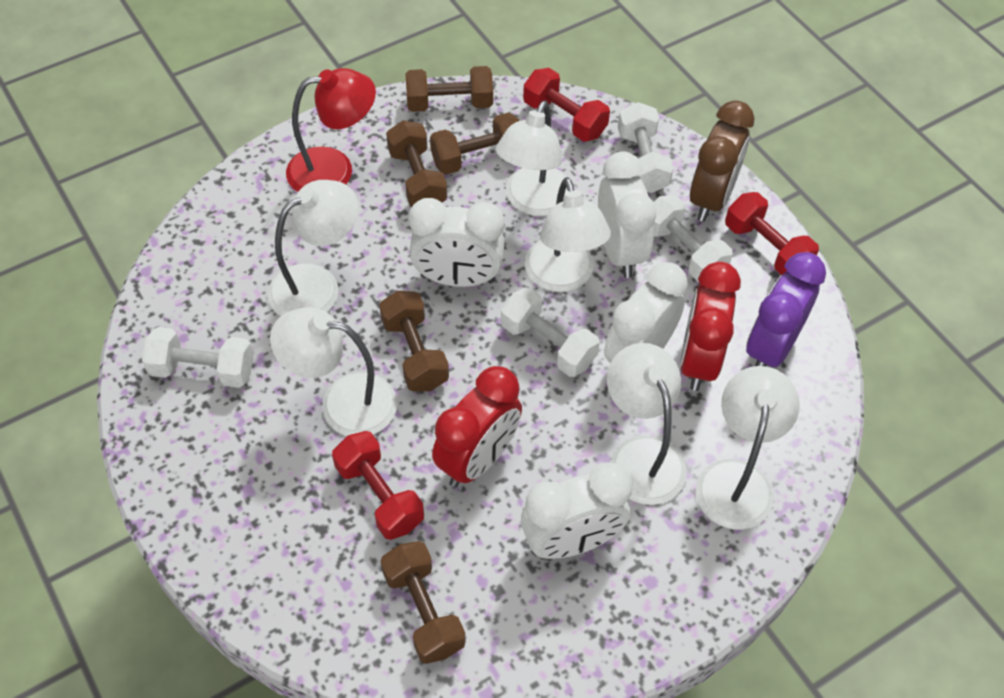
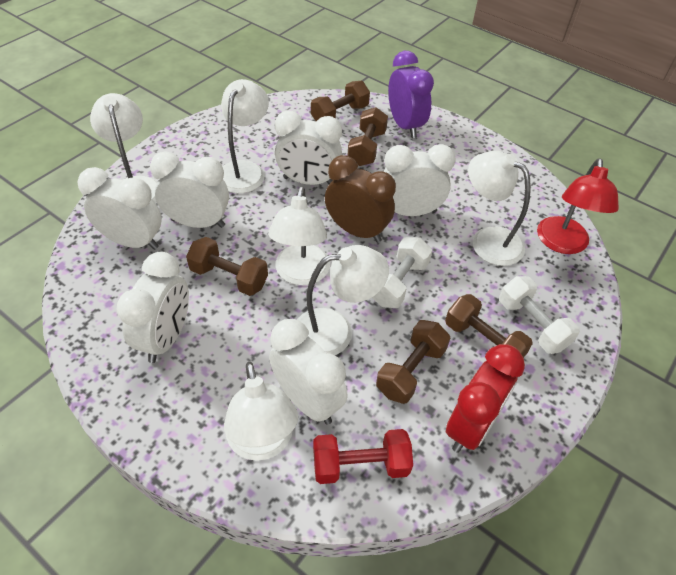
red clock: 2 -> 1
red dumbbell: 3 -> 1
white clock: 4 -> 6
white dumbbell: 4 -> 2

